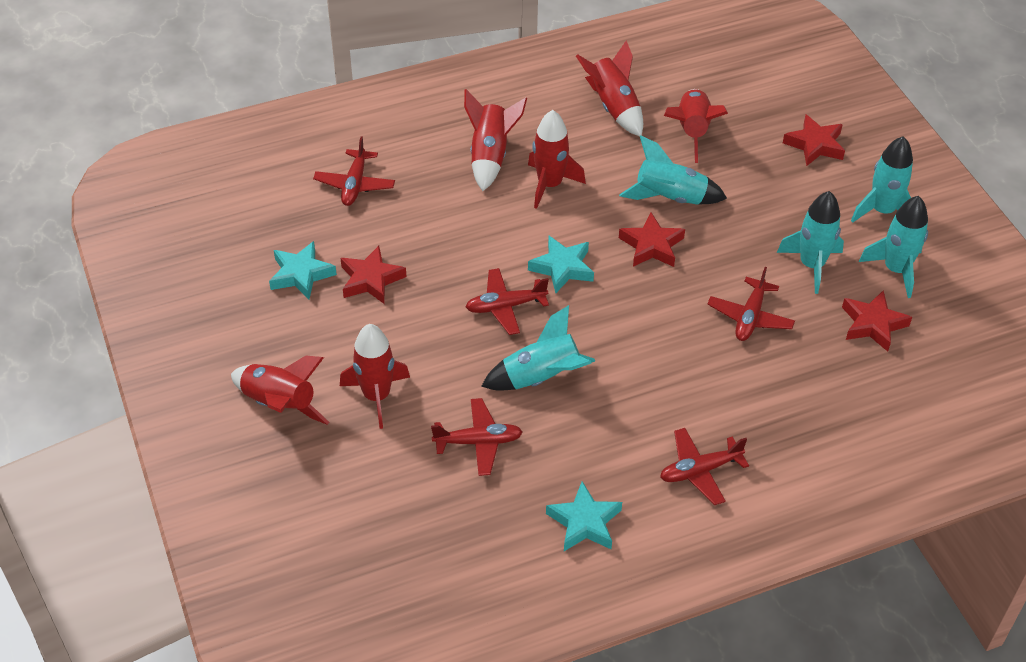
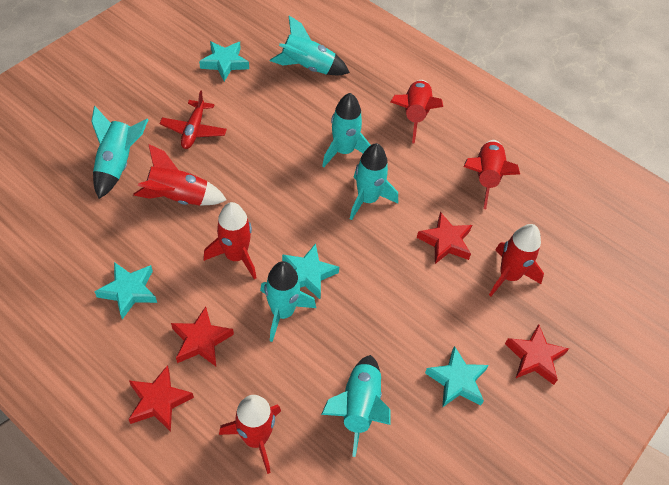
red plane: 5 -> 1
turquoise rocket: 5 -> 6
turquoise star: 3 -> 4

